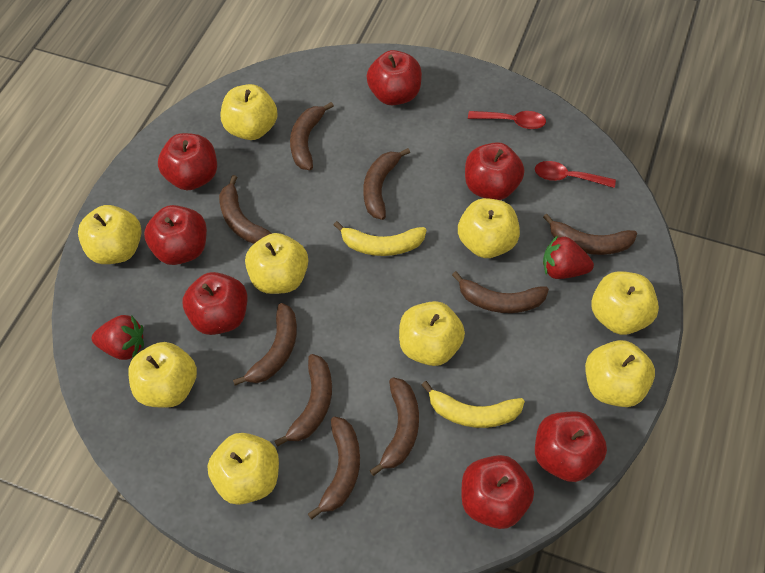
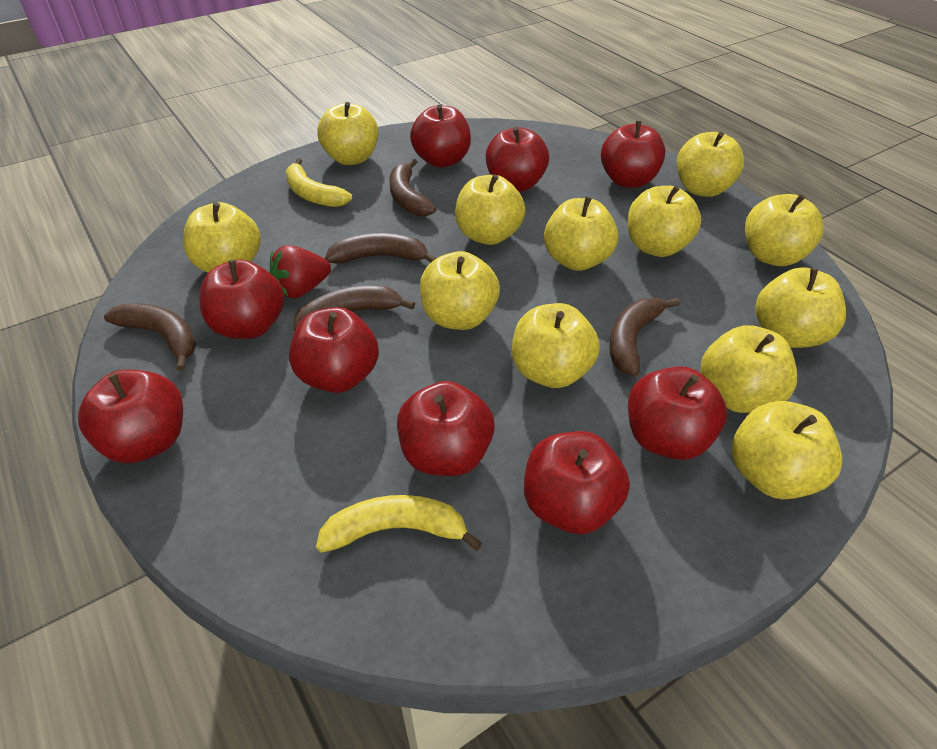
brown banana: 9 -> 5
red apple: 7 -> 9
red spoon: 2 -> 0
red strawberry: 2 -> 1
yellow apple: 9 -> 12

